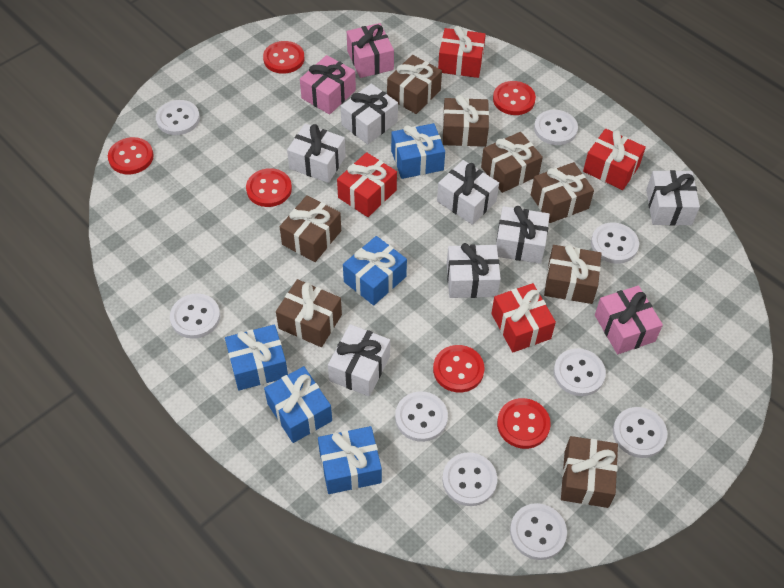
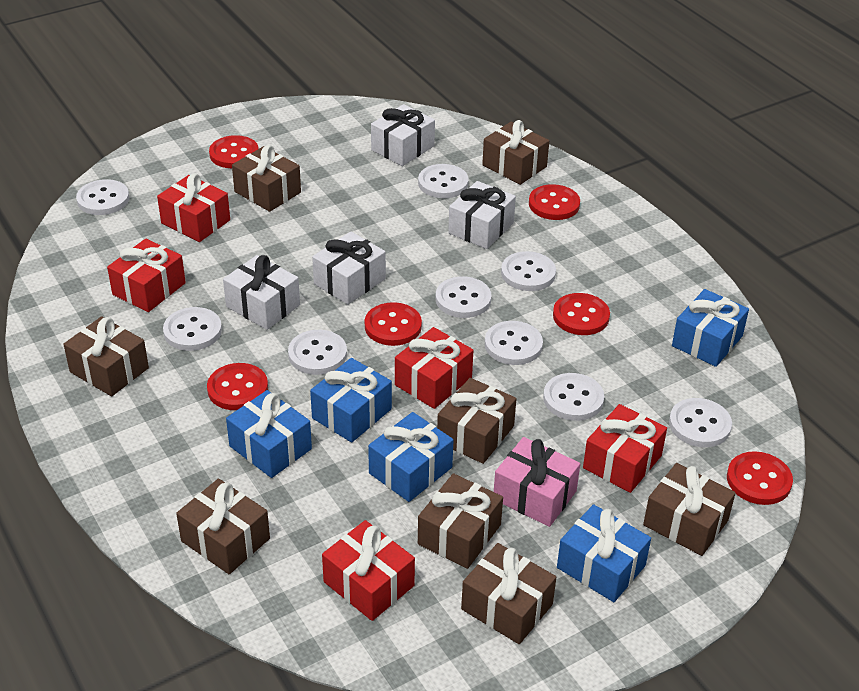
pink gift: 3 -> 1
red gift: 4 -> 5
white gift: 7 -> 4

